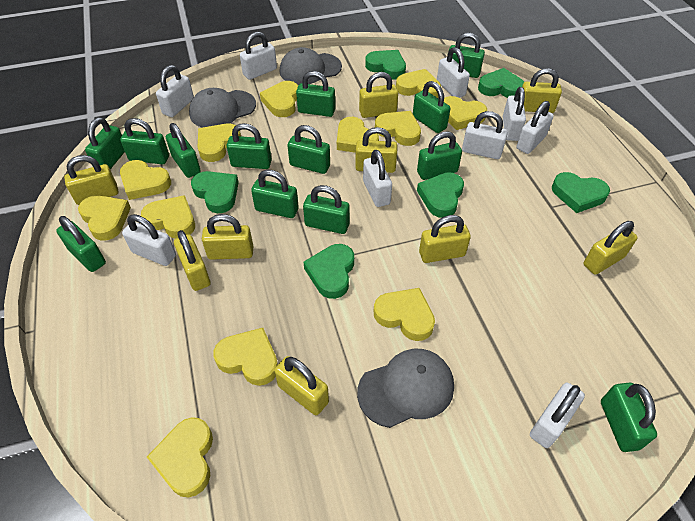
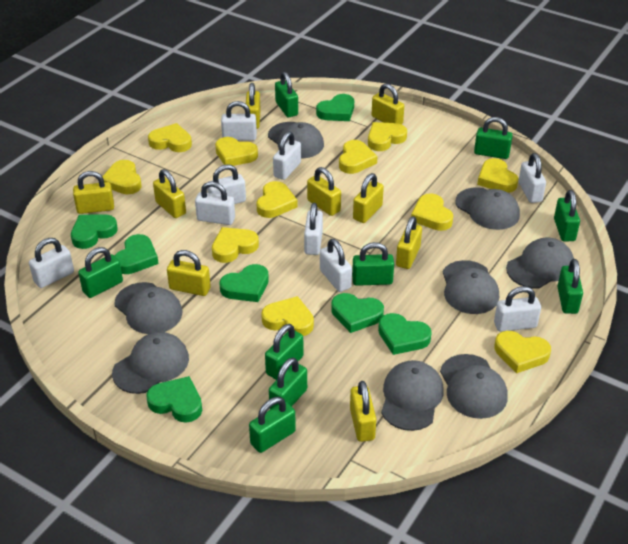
green heart: 6 -> 7
green padlock: 13 -> 9
grey cap: 3 -> 8
yellow heart: 12 -> 11

